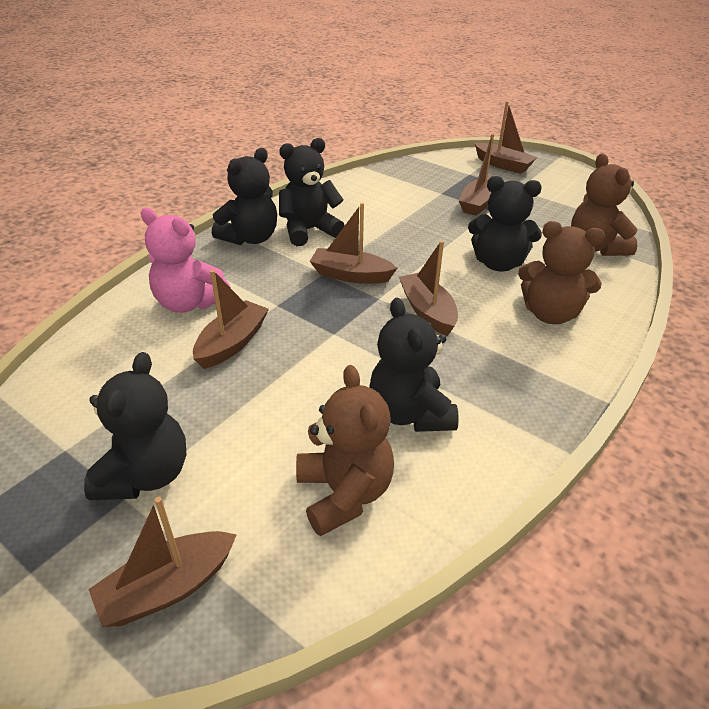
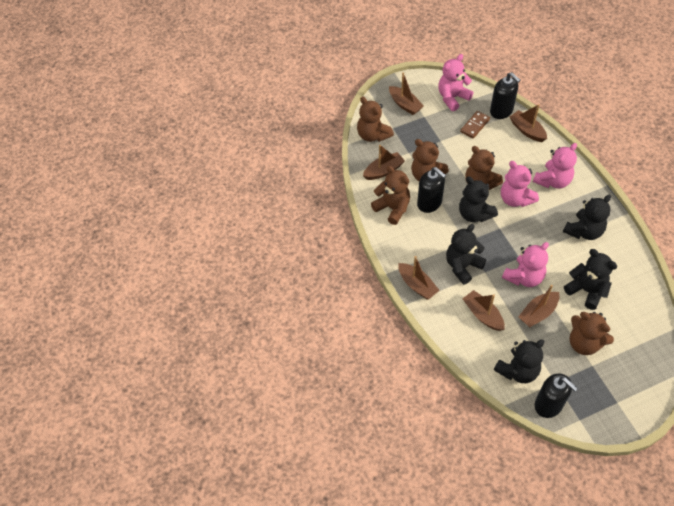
black soap dispenser: 0 -> 3
brown domino: 0 -> 1
brown teddy bear: 3 -> 5
pink teddy bear: 1 -> 4

